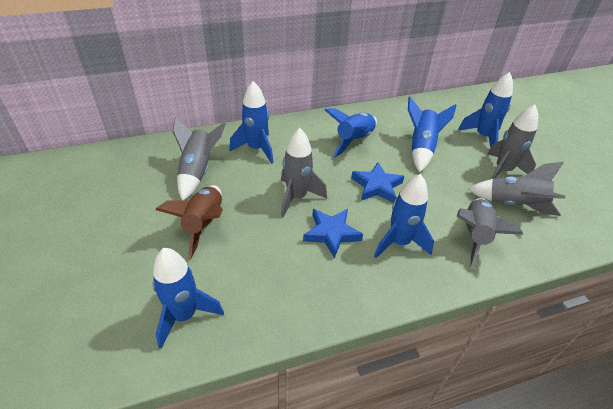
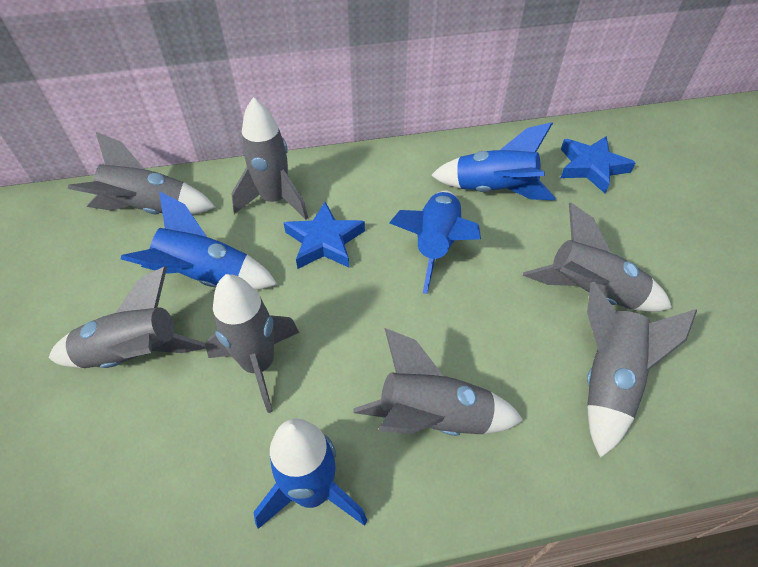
blue rocket: 6 -> 4
brown rocket: 1 -> 0
grey rocket: 5 -> 7

